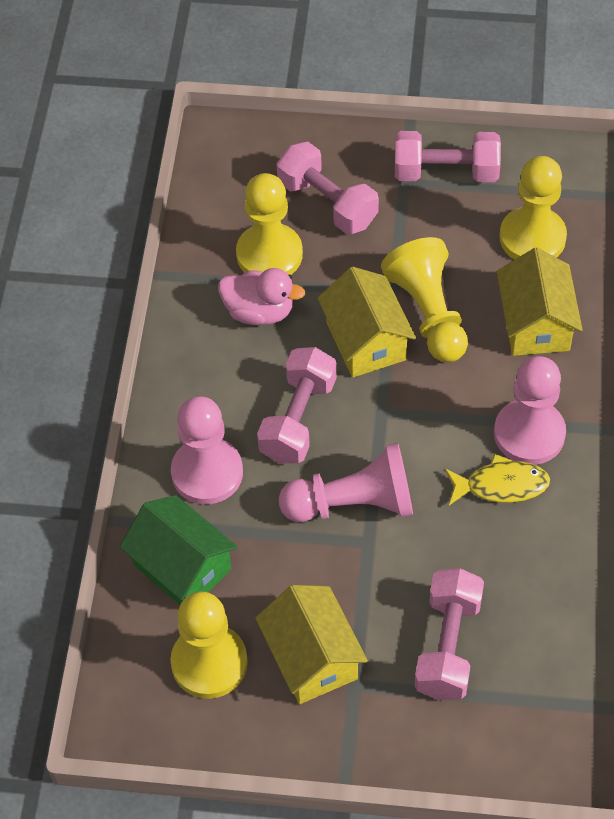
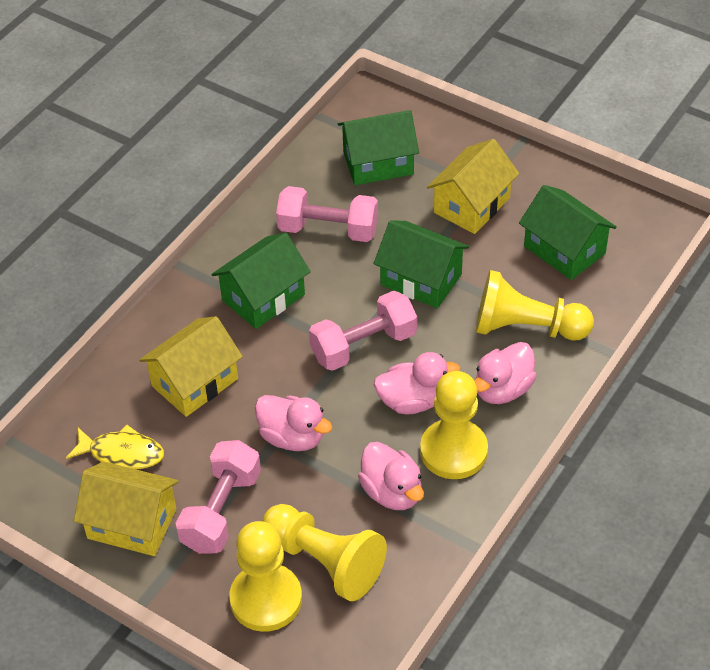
green house: 1 -> 4
pink duck: 1 -> 4
pink dumbbell: 4 -> 3
pink pawn: 3 -> 0

